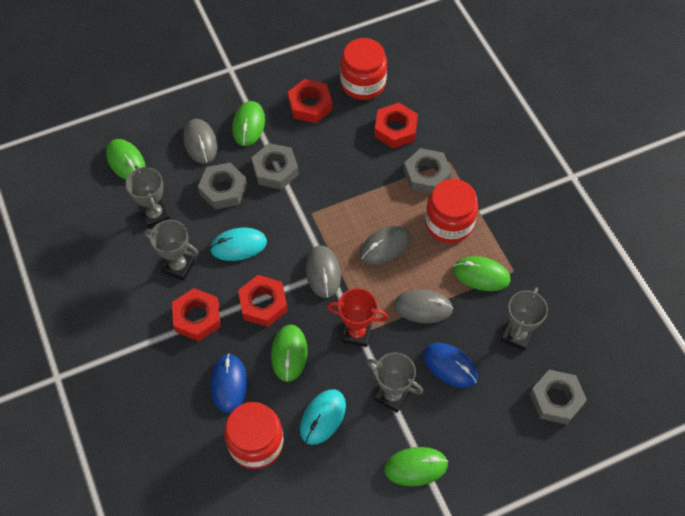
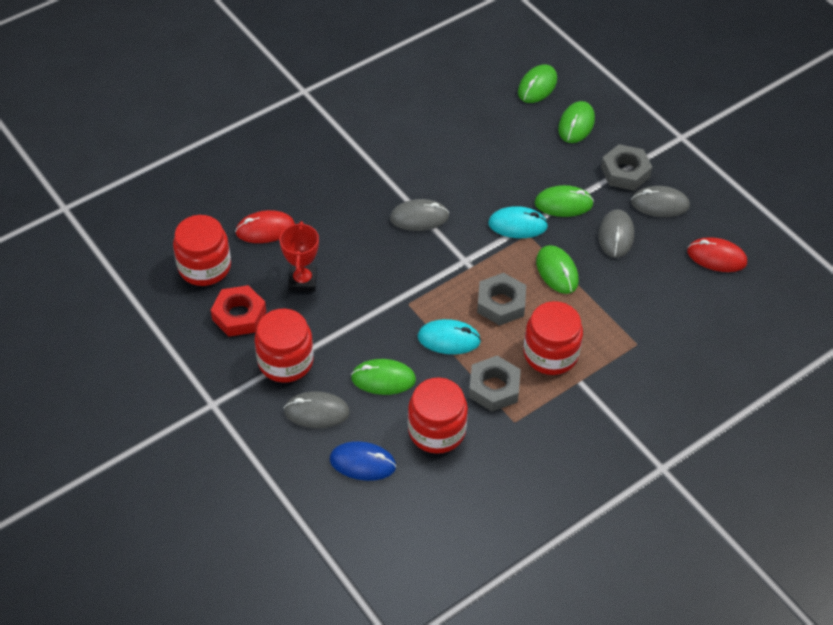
blue mouse: 2 -> 1
grey nut: 4 -> 3
grey trophy: 4 -> 0
red jar: 3 -> 4
red mouse: 0 -> 2
red nut: 4 -> 1

